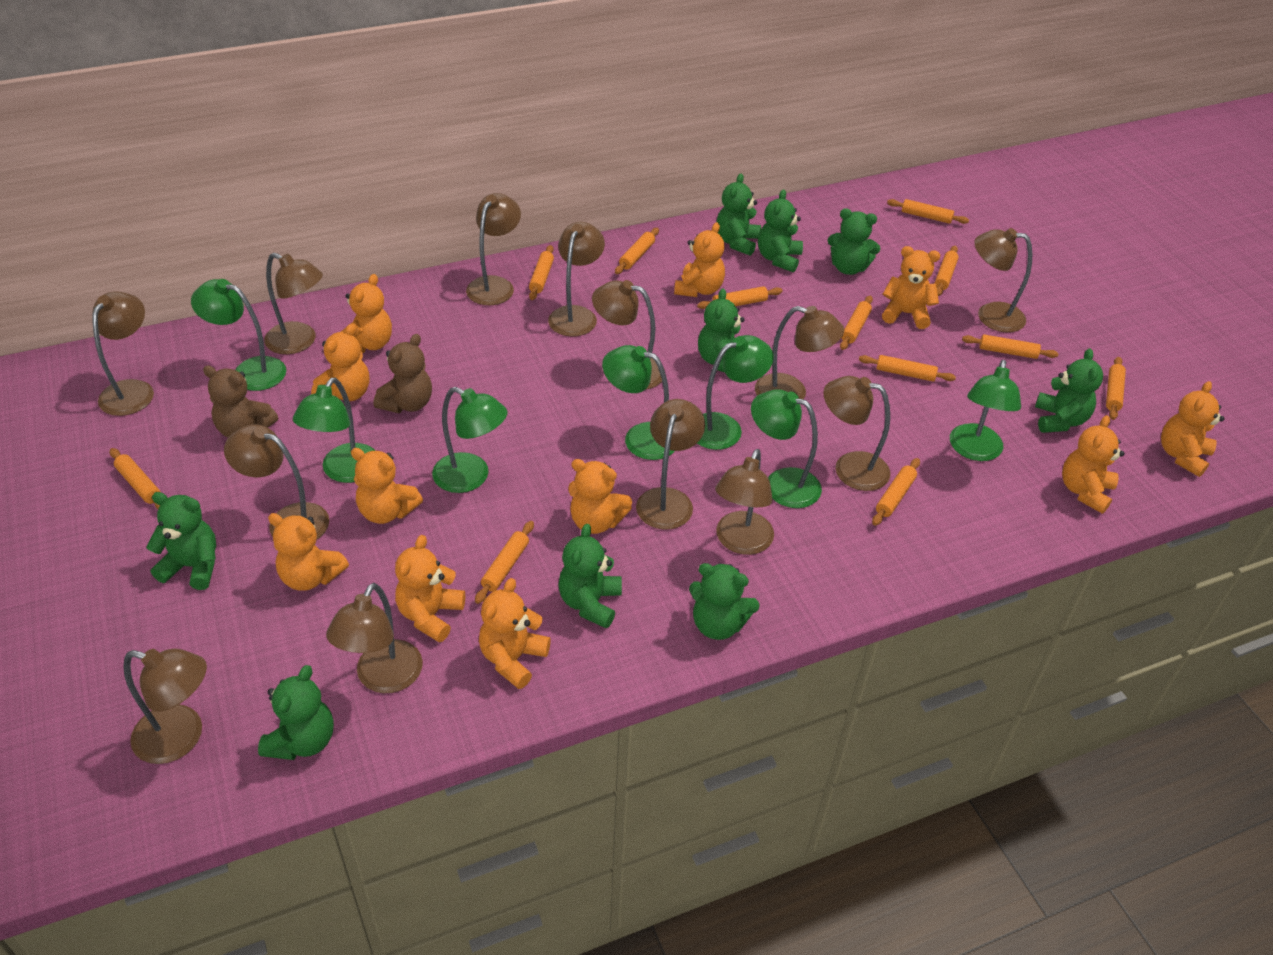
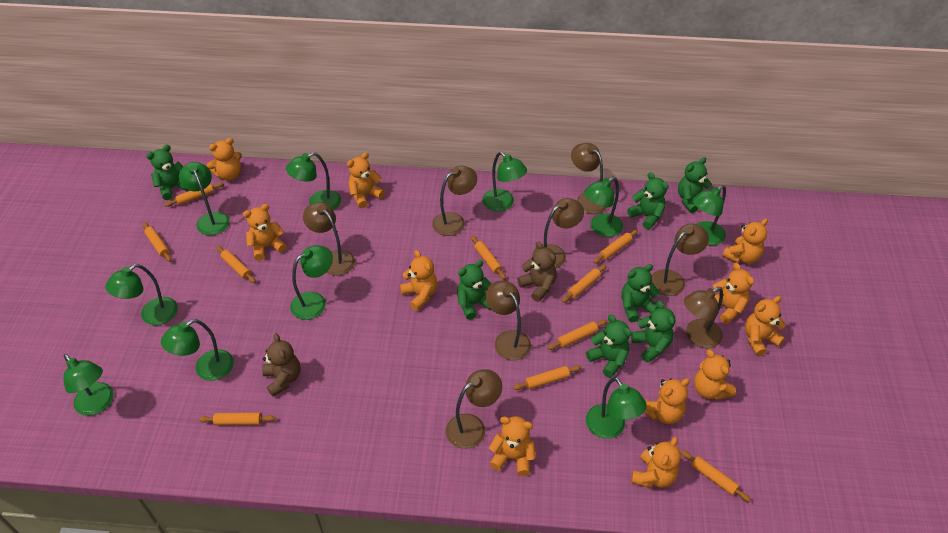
brown lamp: 13 -> 8
green lamp: 7 -> 10
green teddy bear: 9 -> 7
orange rolling pin: 12 -> 10

